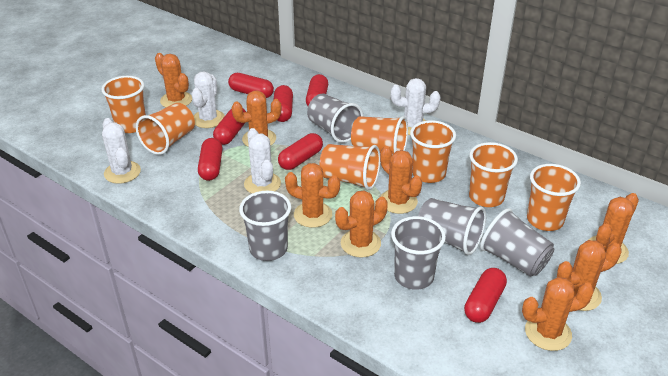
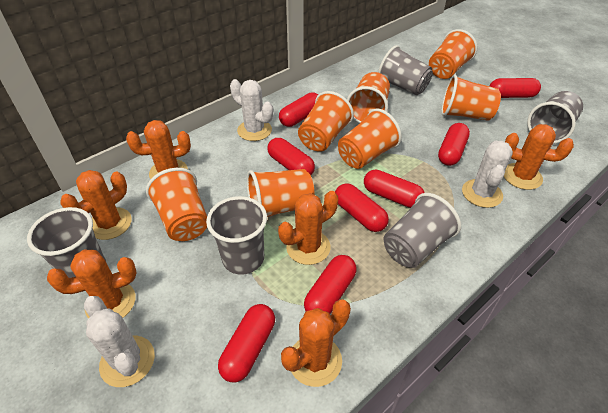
orange cactus: 8 -> 6
red capsule: 7 -> 8
white cactus: 4 -> 3

